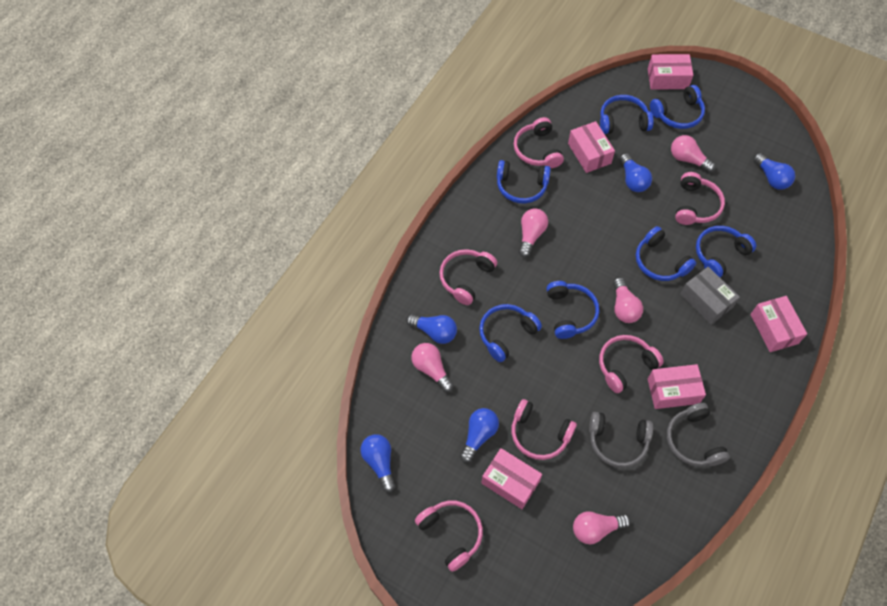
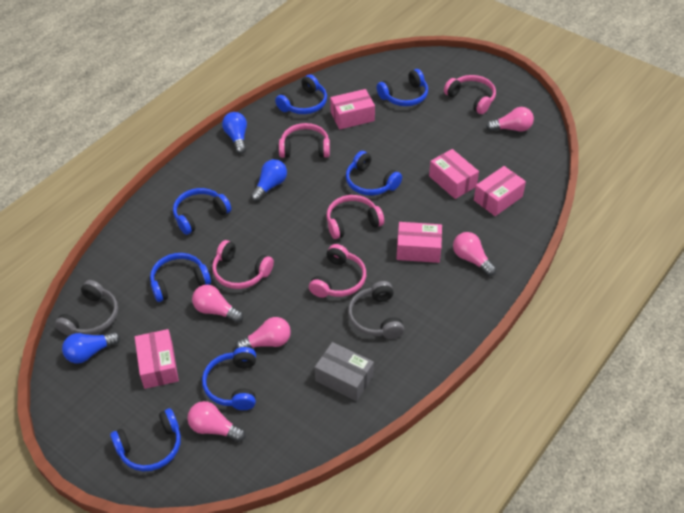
blue light bulb: 5 -> 3
pink headphones: 6 -> 5

